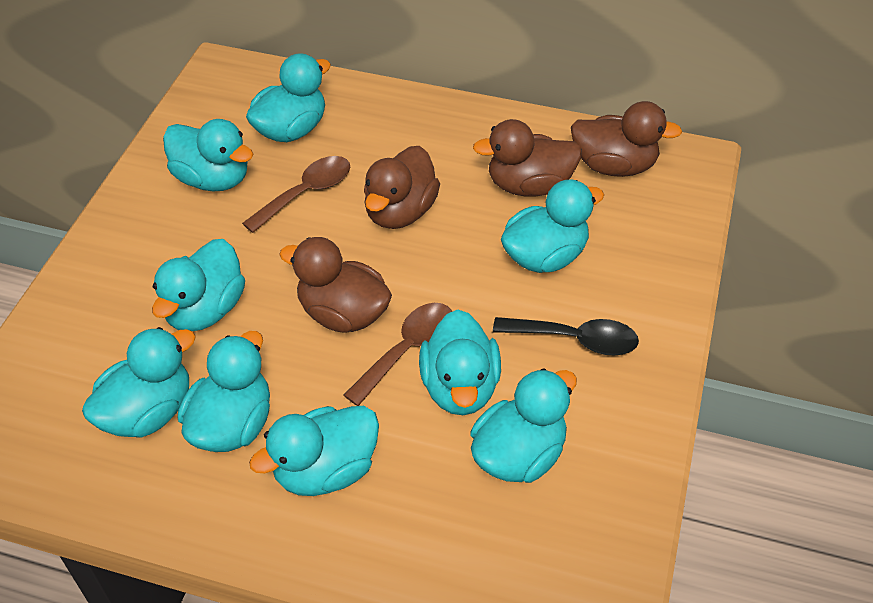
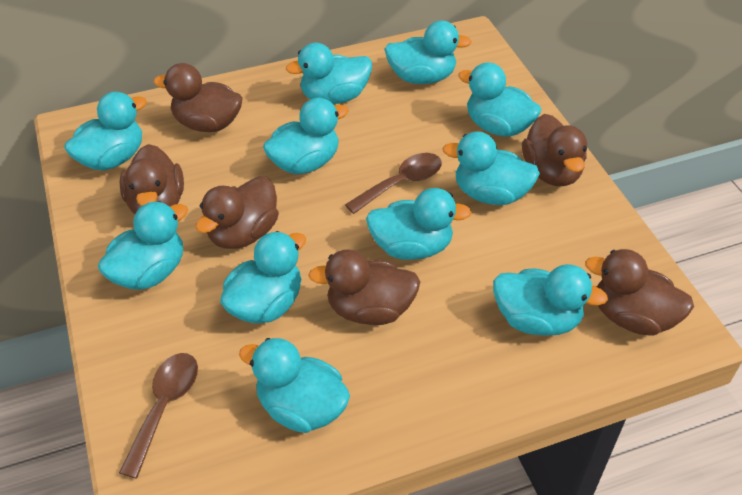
black spoon: 1 -> 0
brown duck: 4 -> 6
turquoise duck: 9 -> 11

